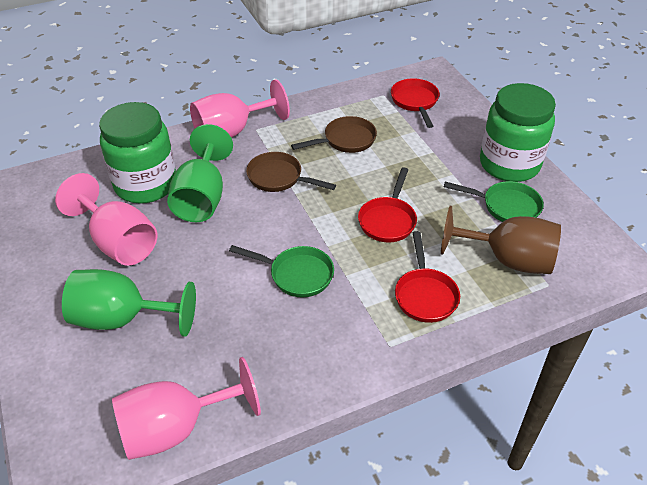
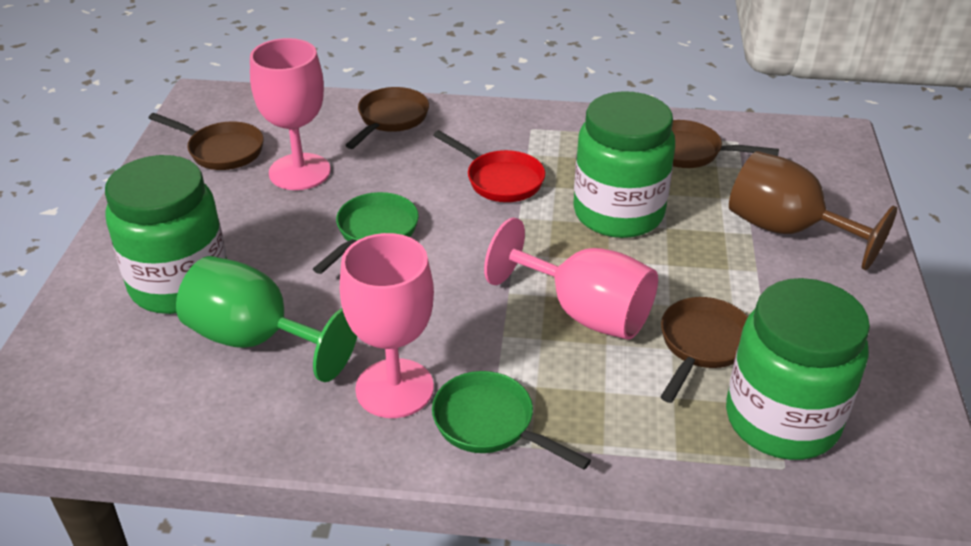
brown pan: 2 -> 4
green goblet: 2 -> 1
green jar: 2 -> 3
red pan: 3 -> 1

